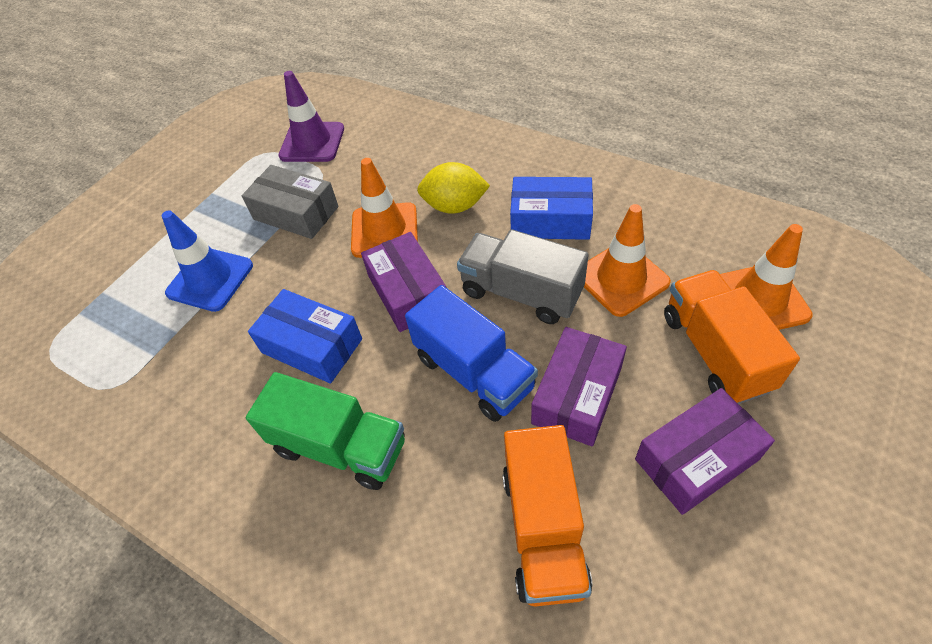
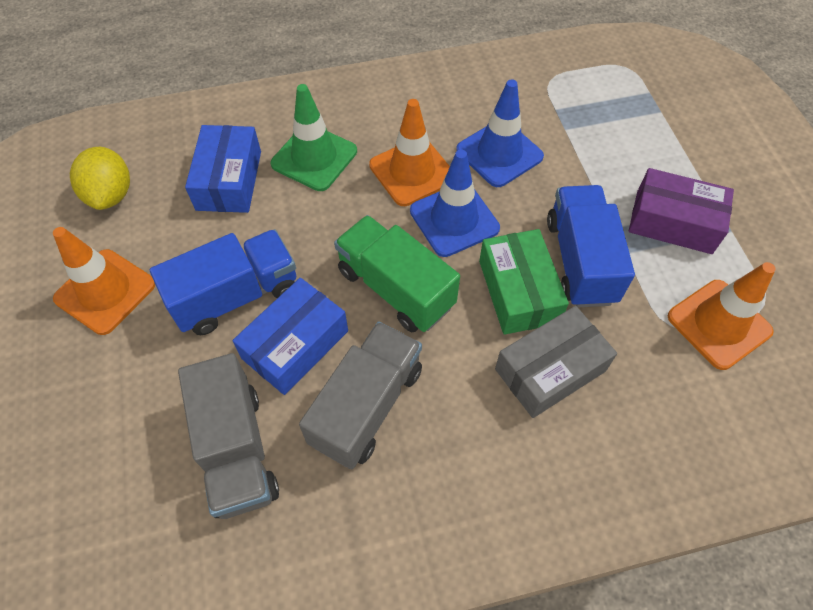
blue traffic cone: 1 -> 2
blue truck: 1 -> 2
green box: 0 -> 1
green traffic cone: 0 -> 1
grey truck: 1 -> 2
orange truck: 2 -> 0
purple box: 3 -> 1
purple traffic cone: 1 -> 0

